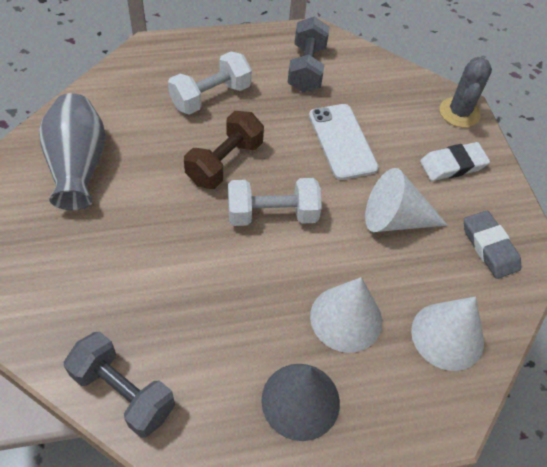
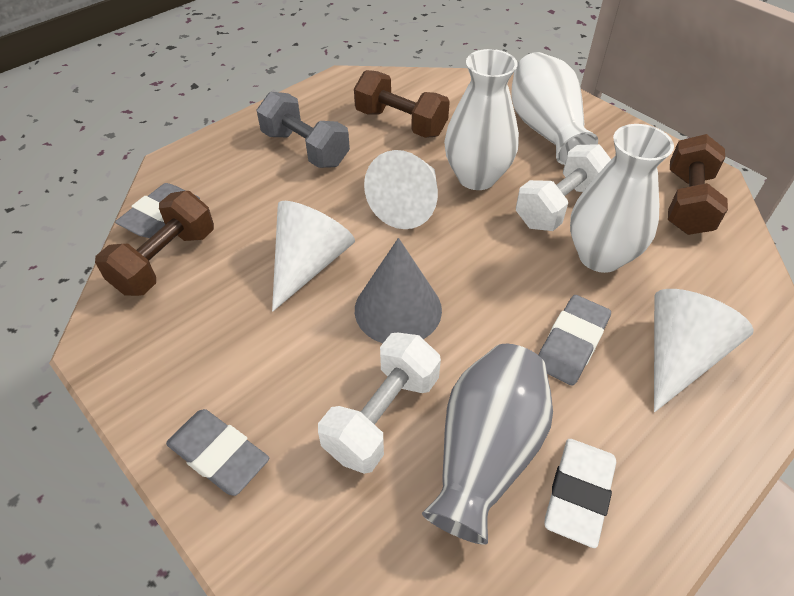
brown dumbbell: 1 -> 3
grey cactus: 1 -> 0
grey dumbbell: 2 -> 1
grey eraser: 1 -> 3
white phone: 1 -> 0
white vase: 0 -> 3

